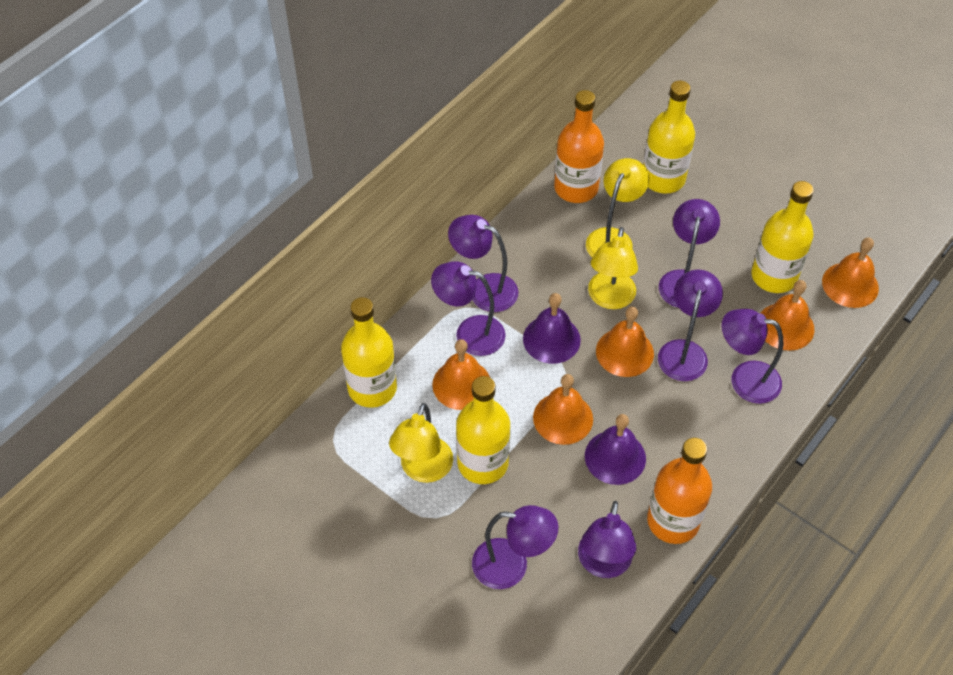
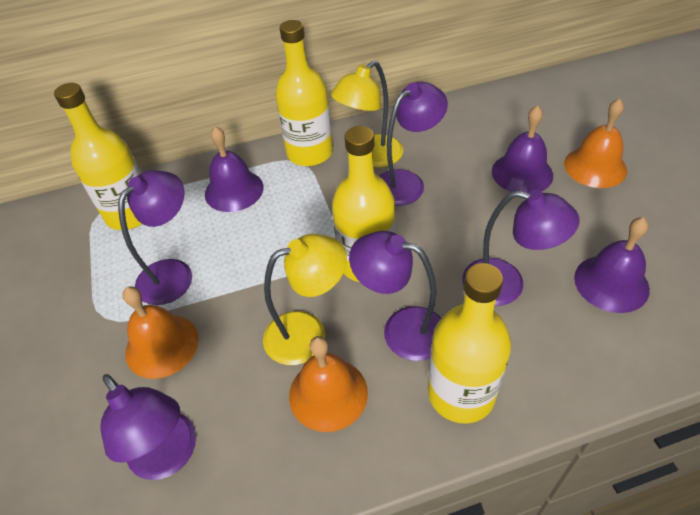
orange bell: 5 -> 3
orange bottle: 2 -> 0
purple bell: 2 -> 3
purple lamp: 7 -> 5
yellow lamp: 3 -> 2

